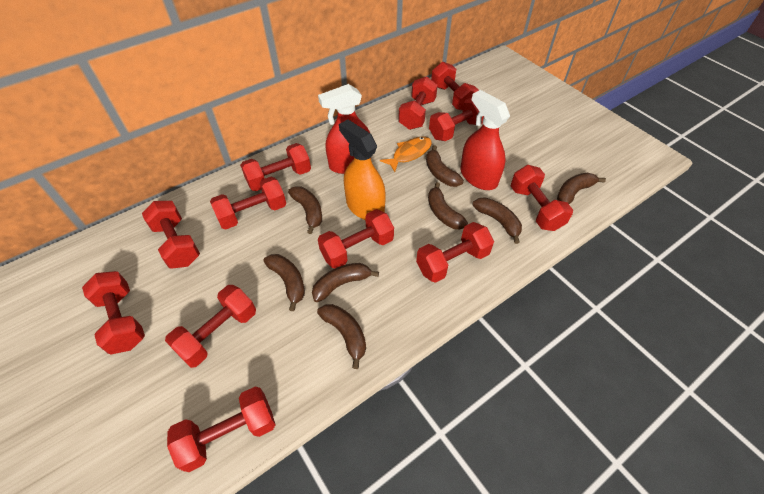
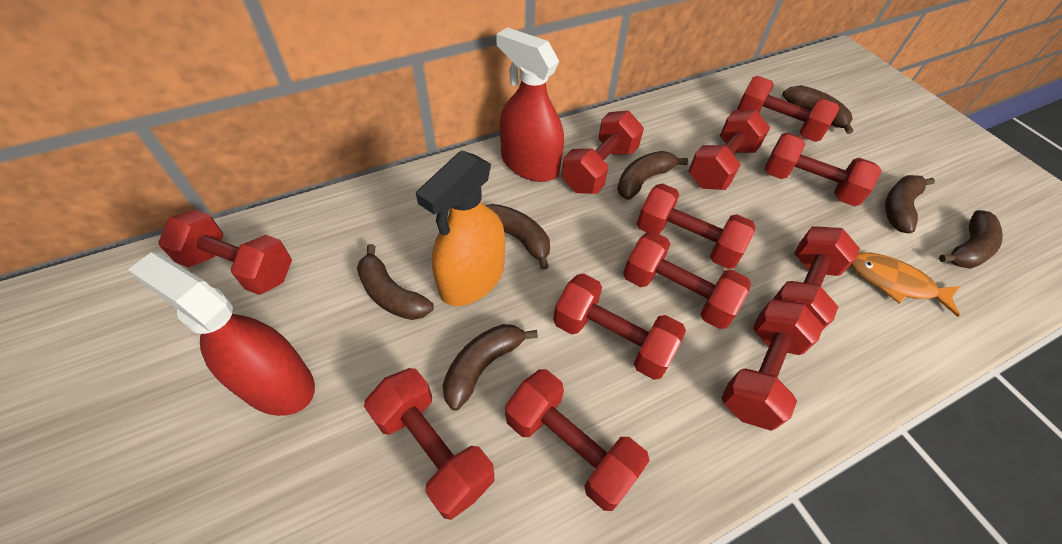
brown banana: 8 -> 7

